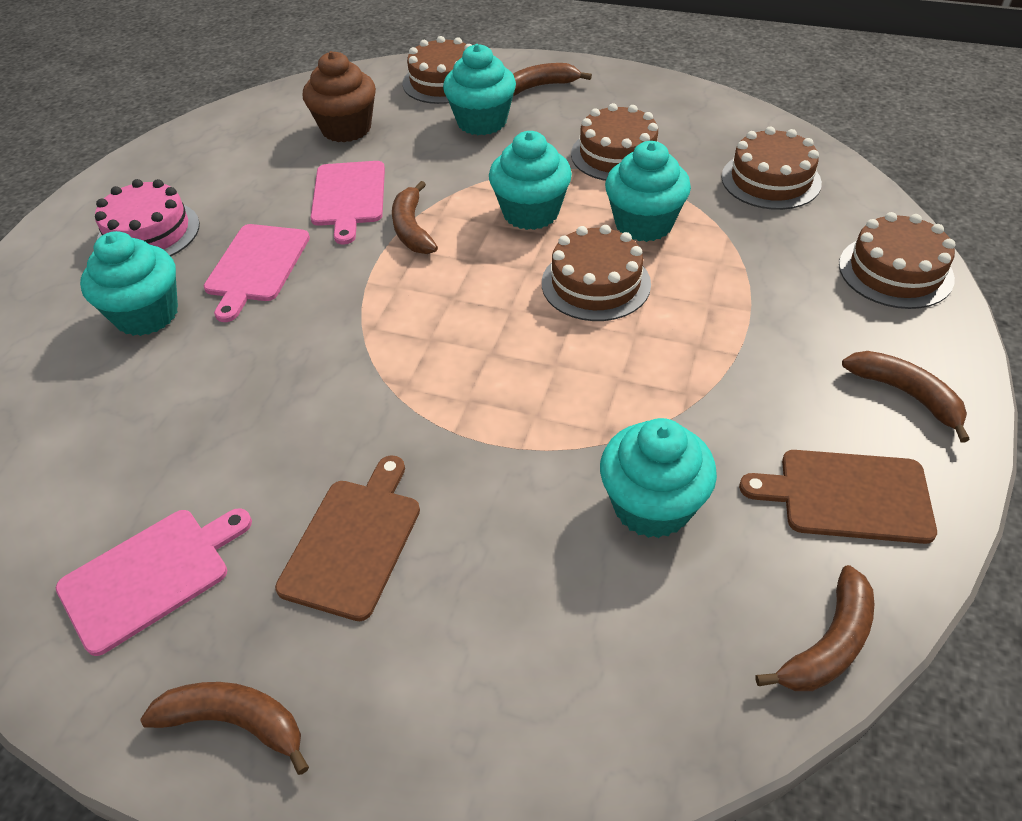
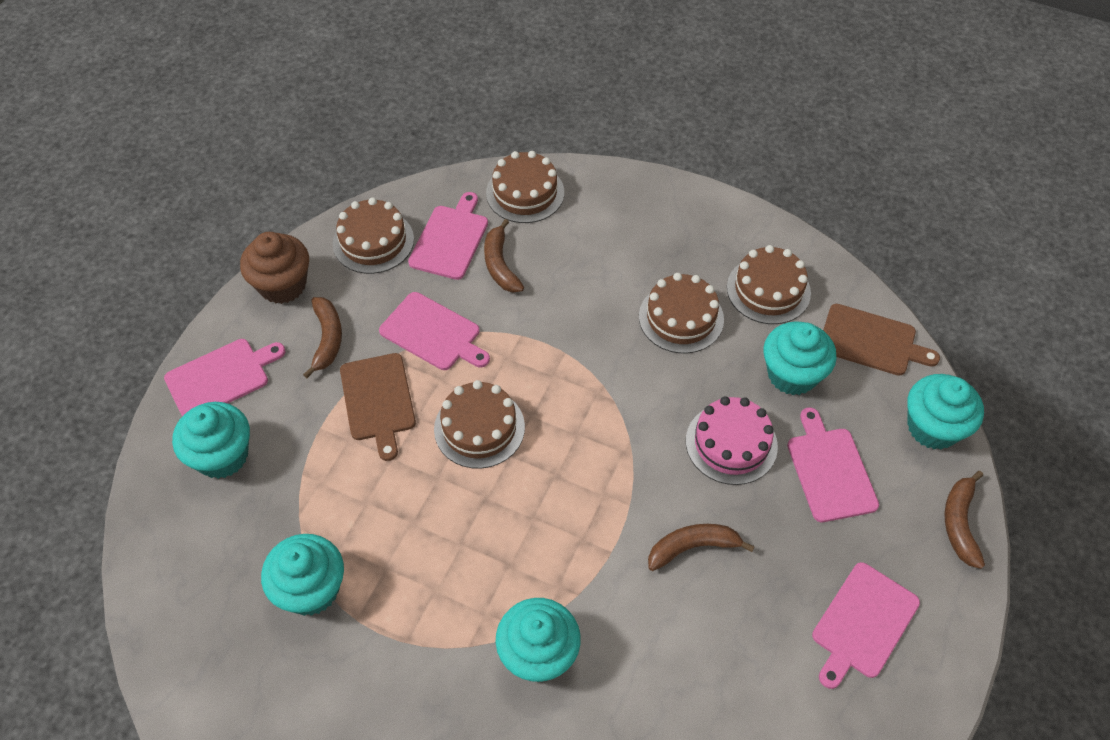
brown banana: 5 -> 4
pink cutting board: 3 -> 5

